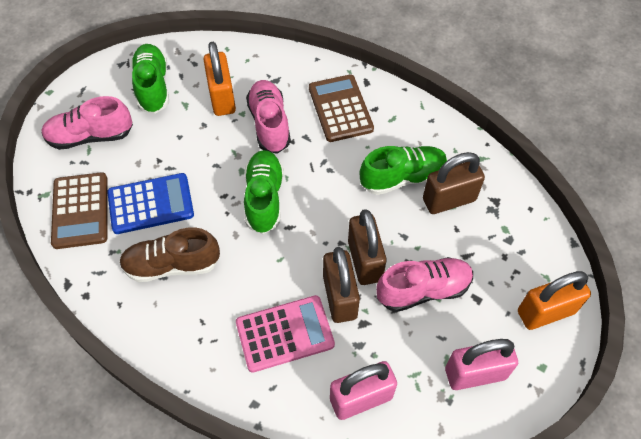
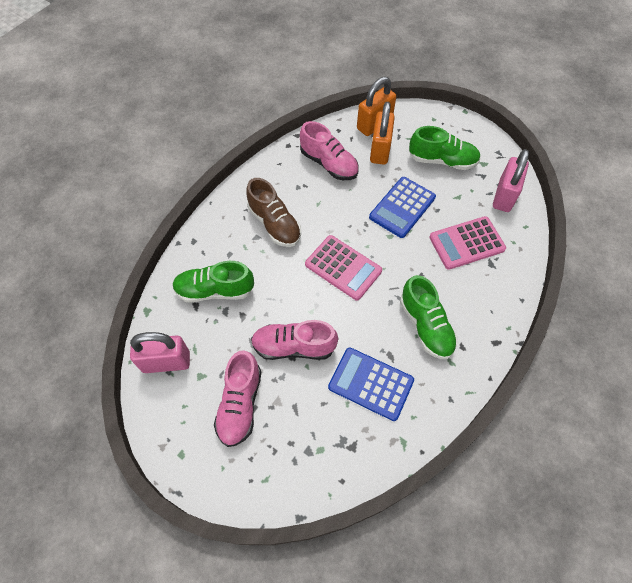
blue calculator: 1 -> 2
brown calculator: 2 -> 0
brown padlock: 3 -> 0
pink calculator: 1 -> 2

